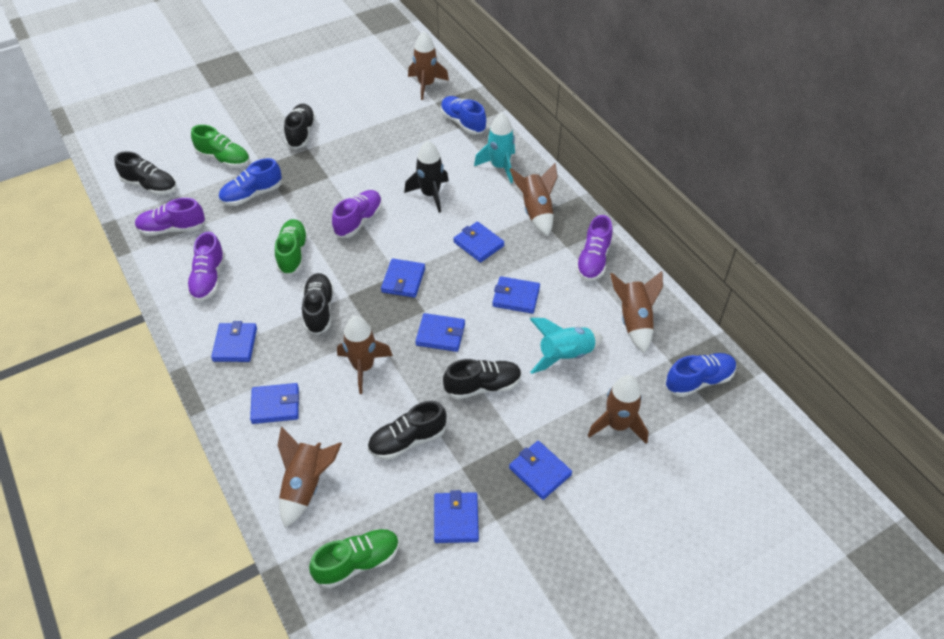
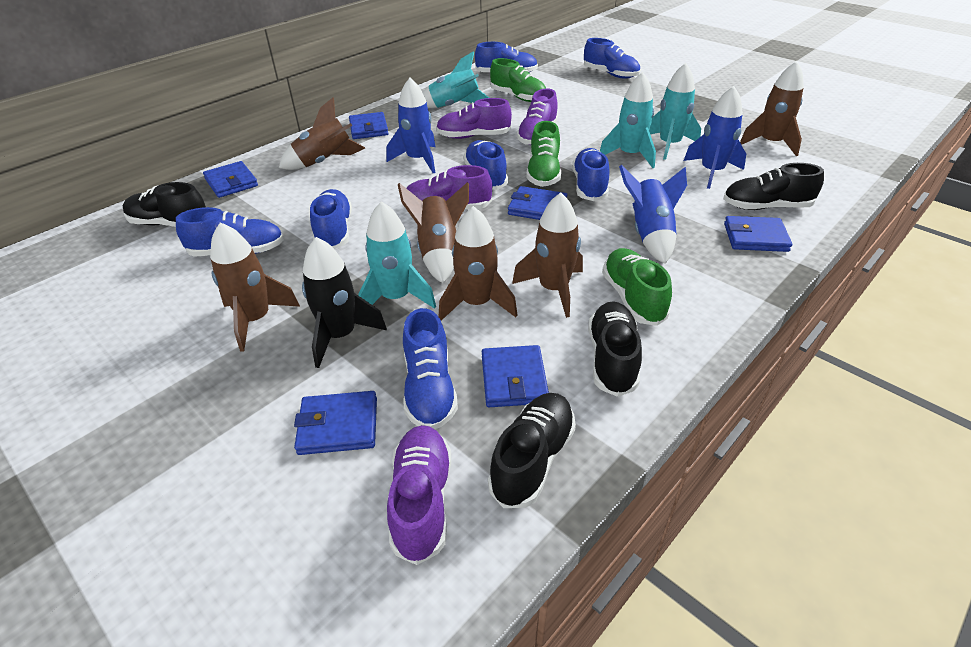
black shoe: 5 -> 4
blue rocket: 0 -> 3
blue shoe: 3 -> 7
blue wallet: 8 -> 6
turquoise rocket: 2 -> 4

